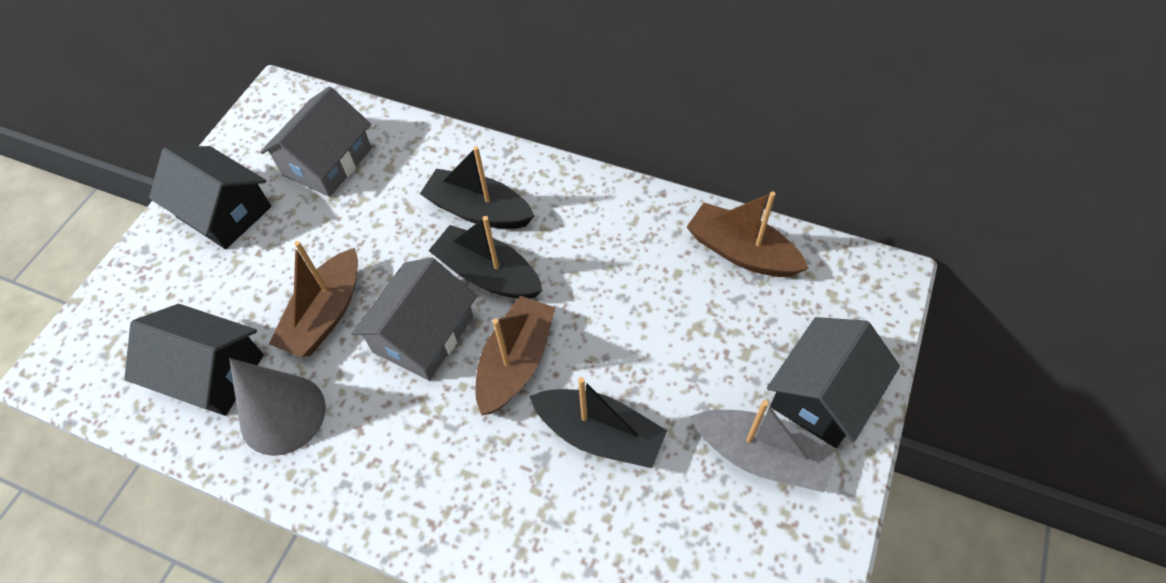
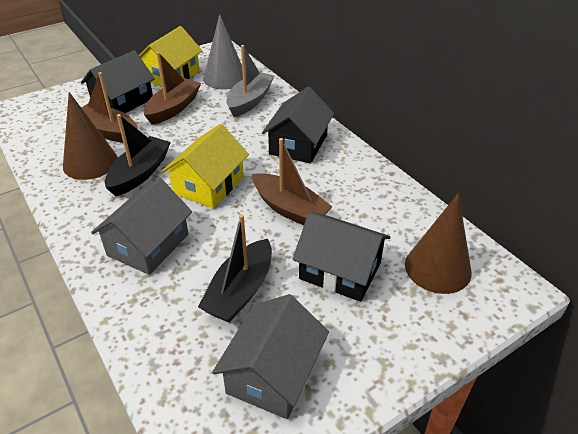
black boat: 3 -> 2
brown cone: 0 -> 2
yellow house: 0 -> 2

